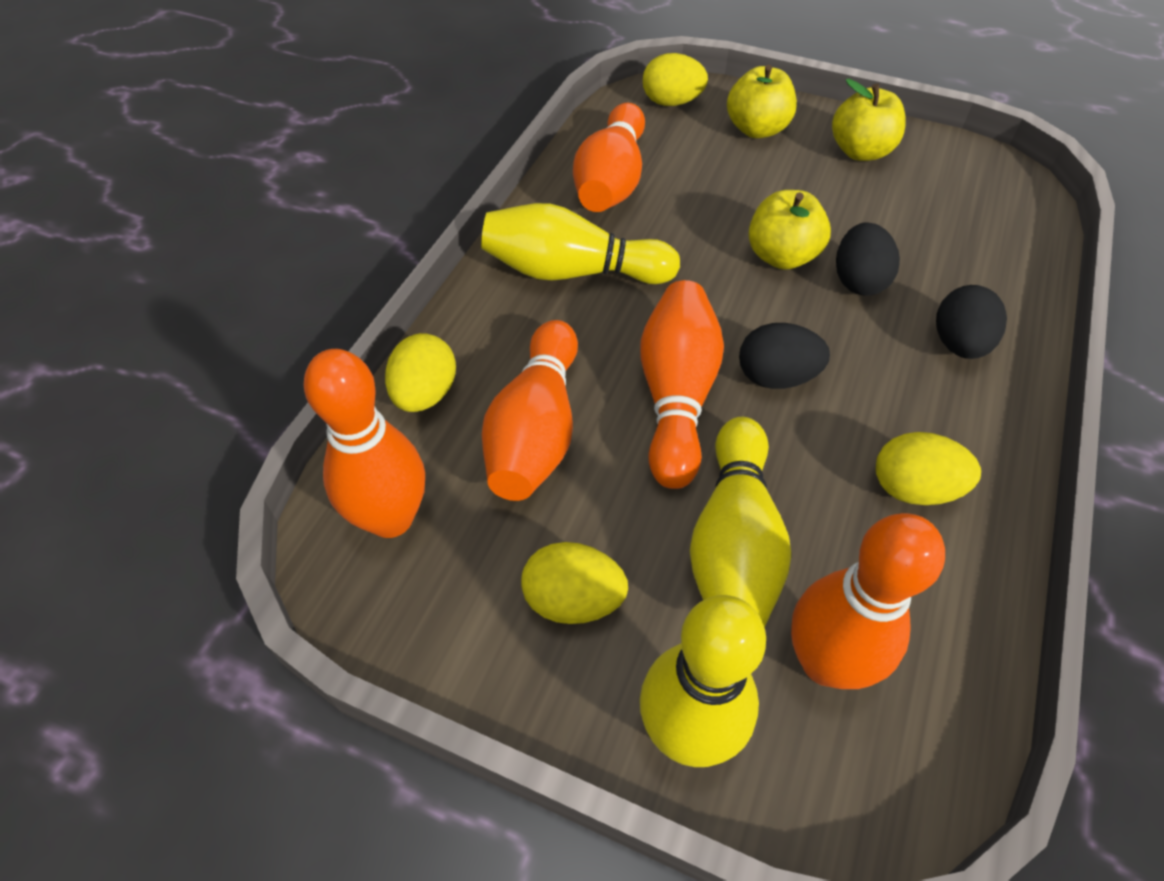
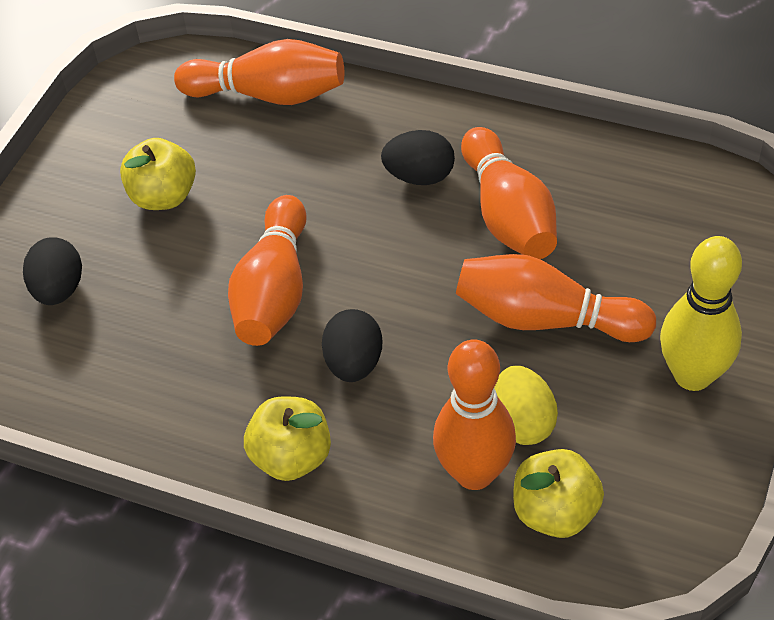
yellow bowling pin: 3 -> 1
yellow egg: 4 -> 1

